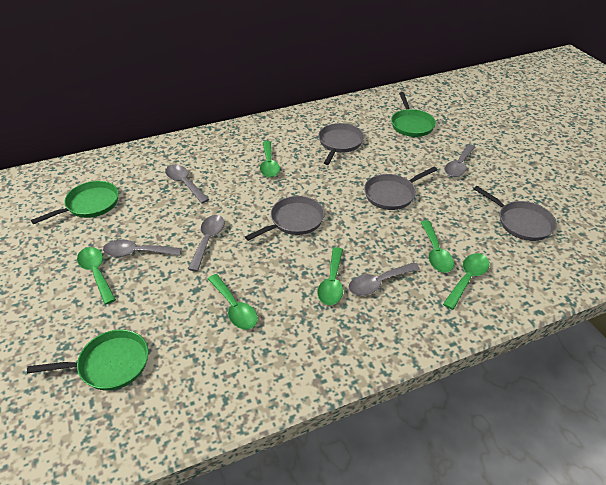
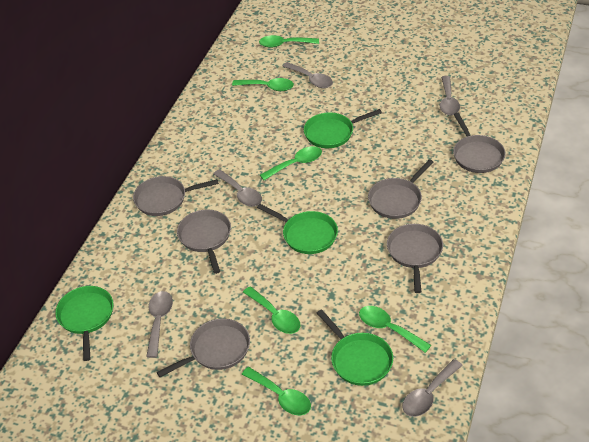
green pan: 3 -> 4
grey pan: 4 -> 6

